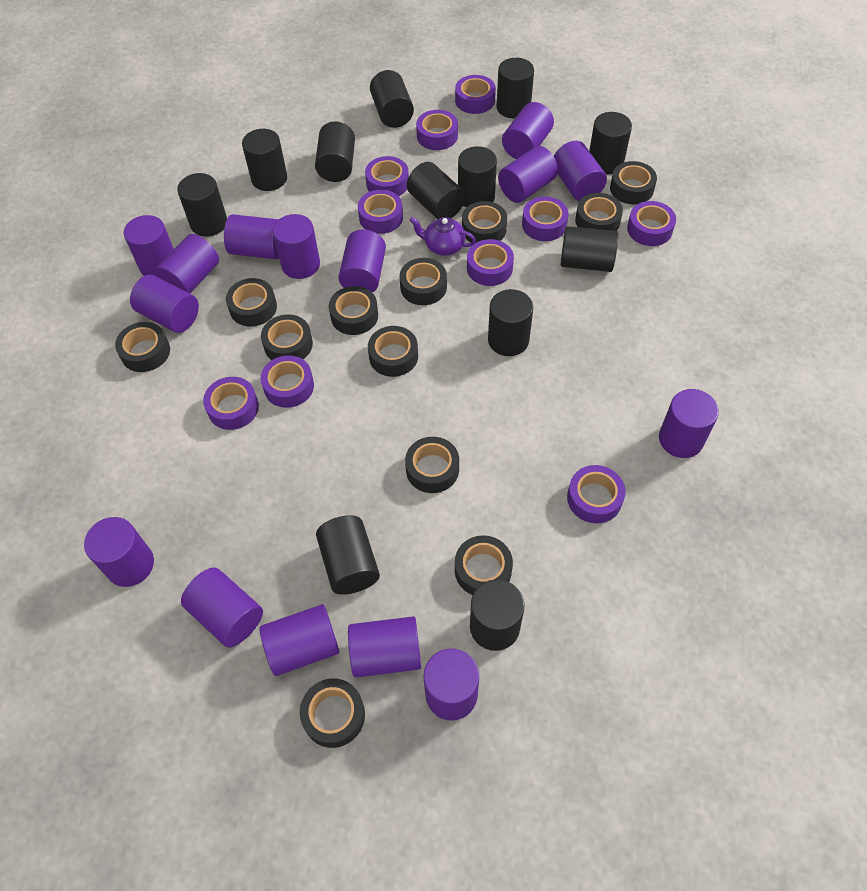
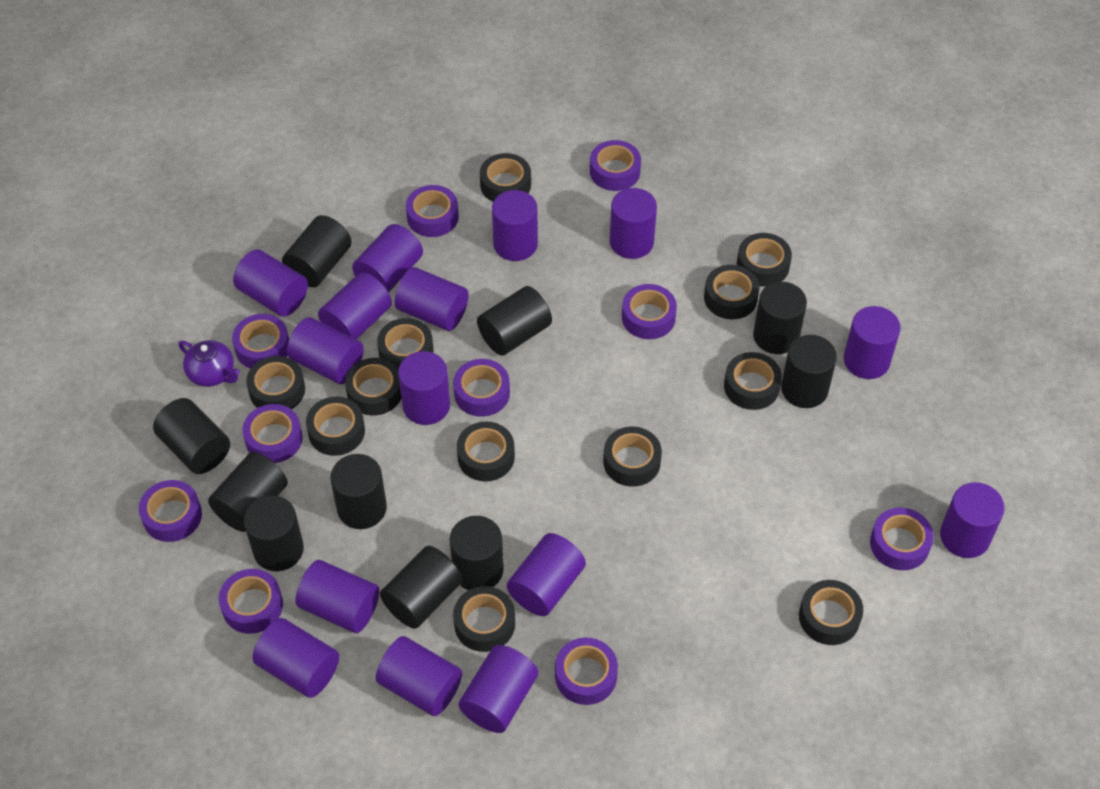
black cylinder: 12 -> 10

